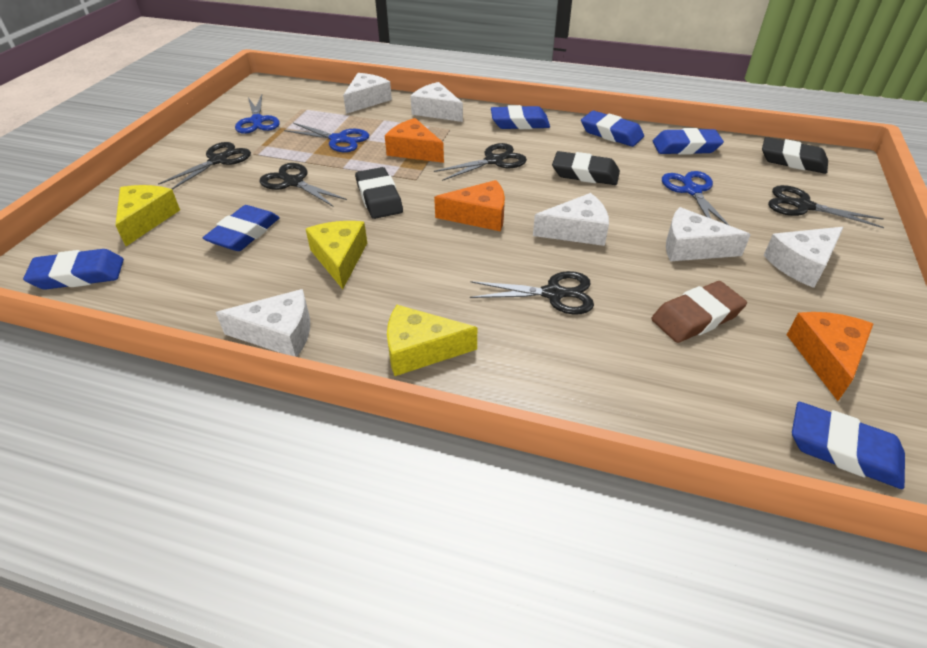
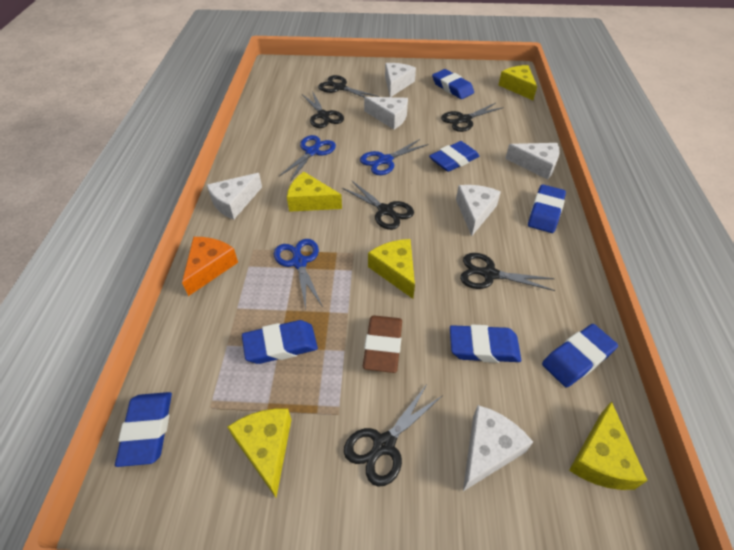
black eraser: 3 -> 0
black scissors: 5 -> 6
blue eraser: 6 -> 7
orange cheese: 3 -> 1
yellow cheese: 3 -> 5

